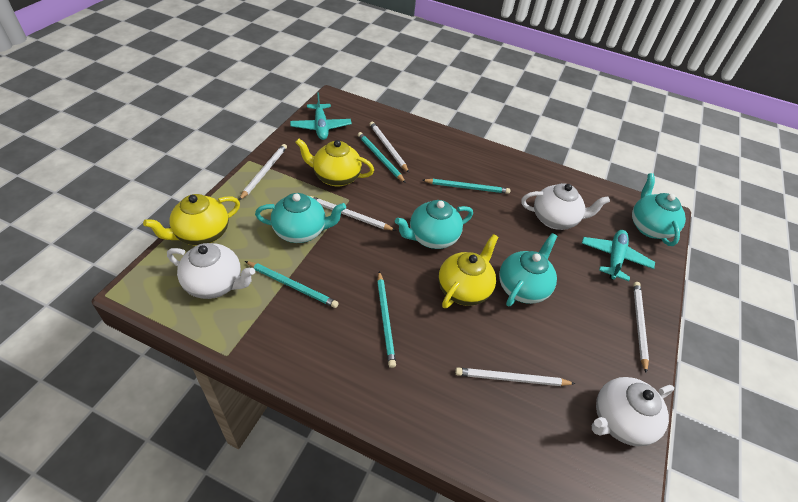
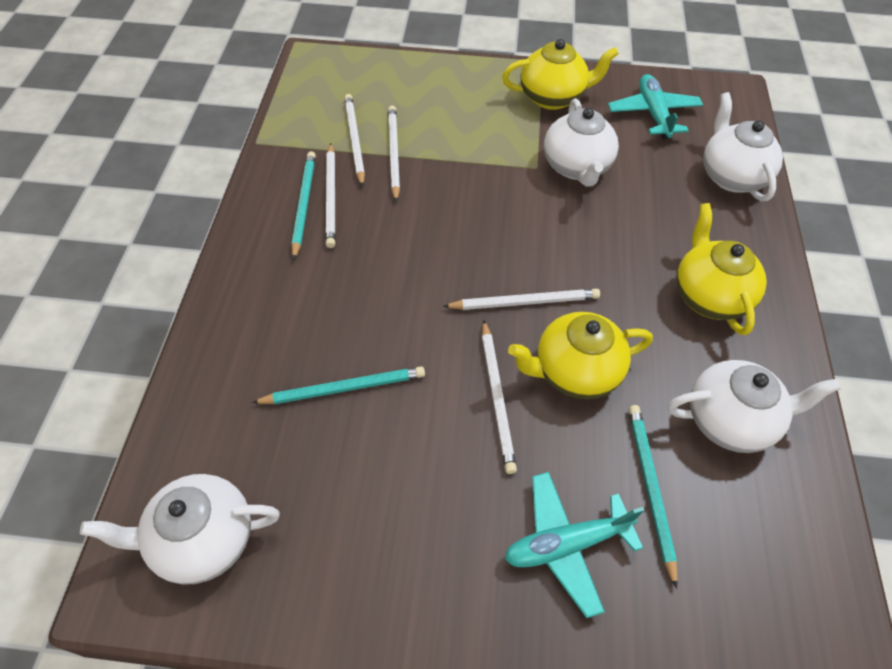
turquoise pencil: 4 -> 3
turquoise teapot: 4 -> 0
white teapot: 3 -> 4

